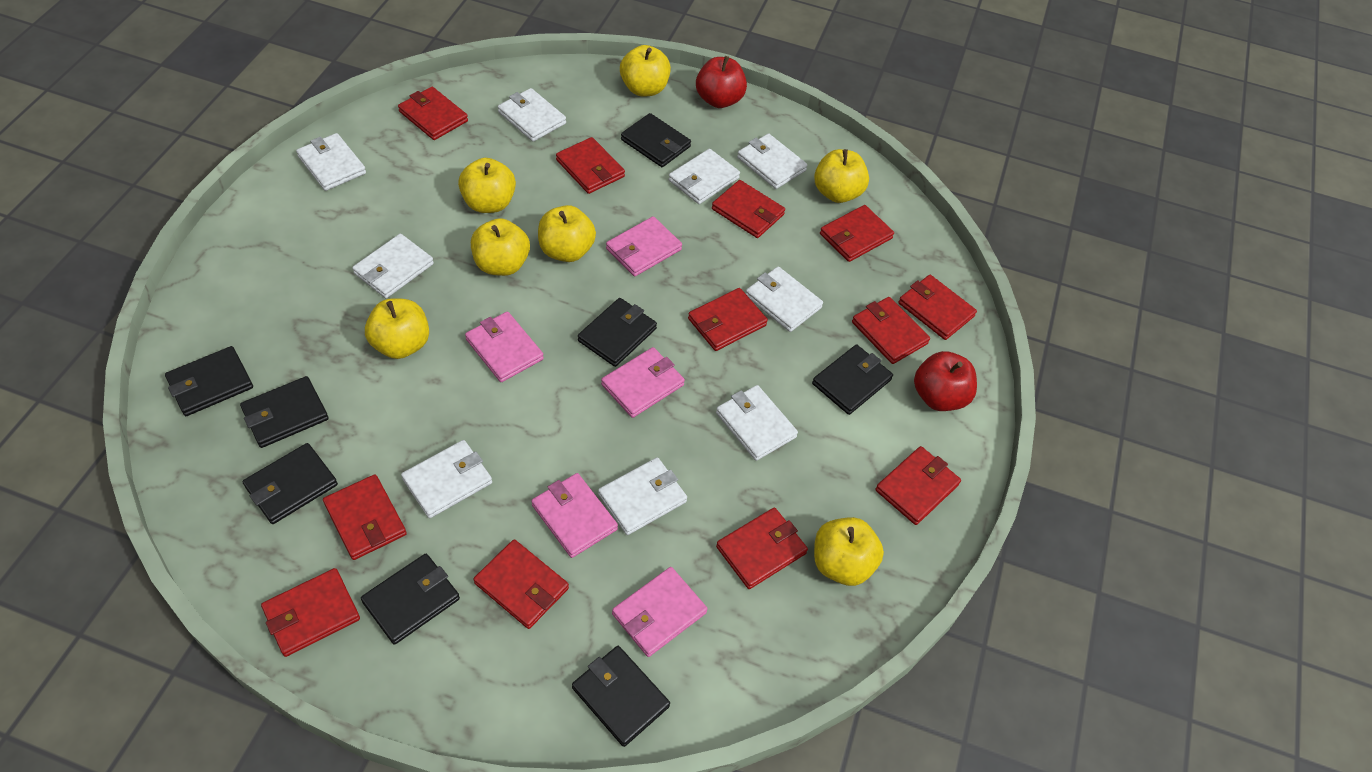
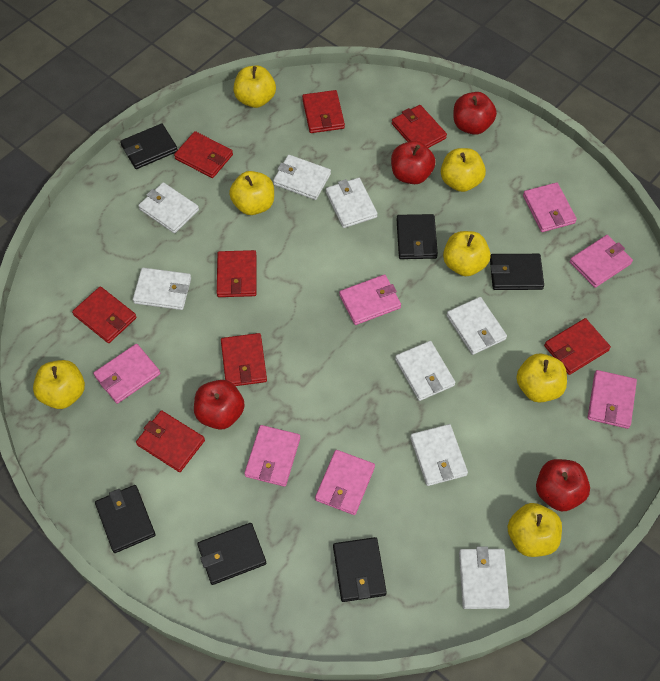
black wallet: 8 -> 6
pink wallet: 5 -> 7
red apple: 2 -> 4
red wallet: 12 -> 8
white wallet: 9 -> 8

